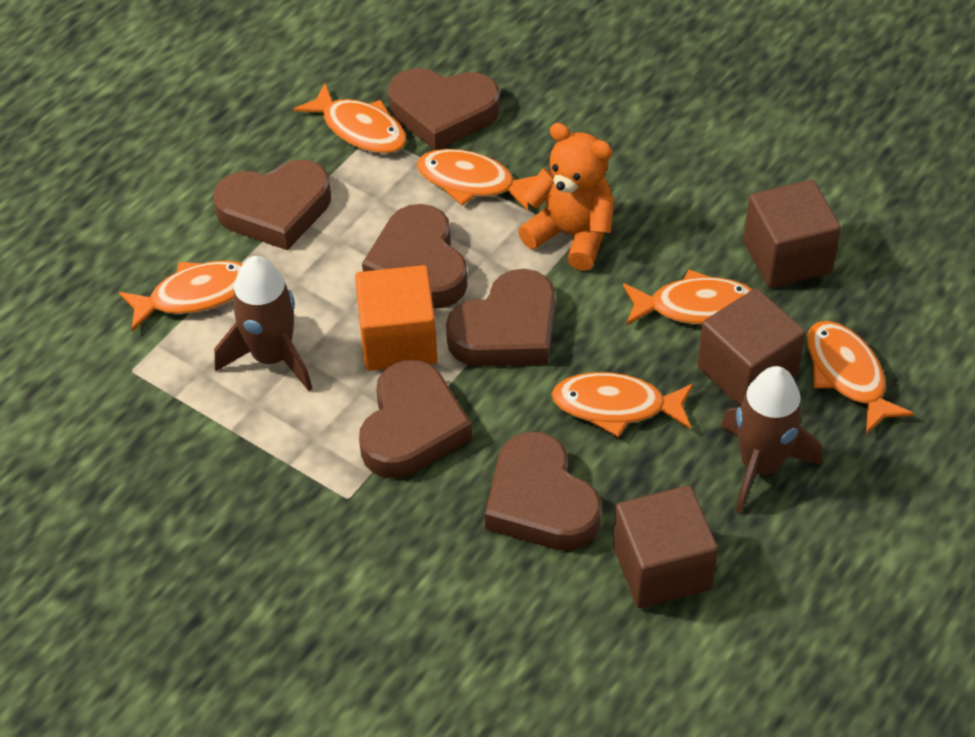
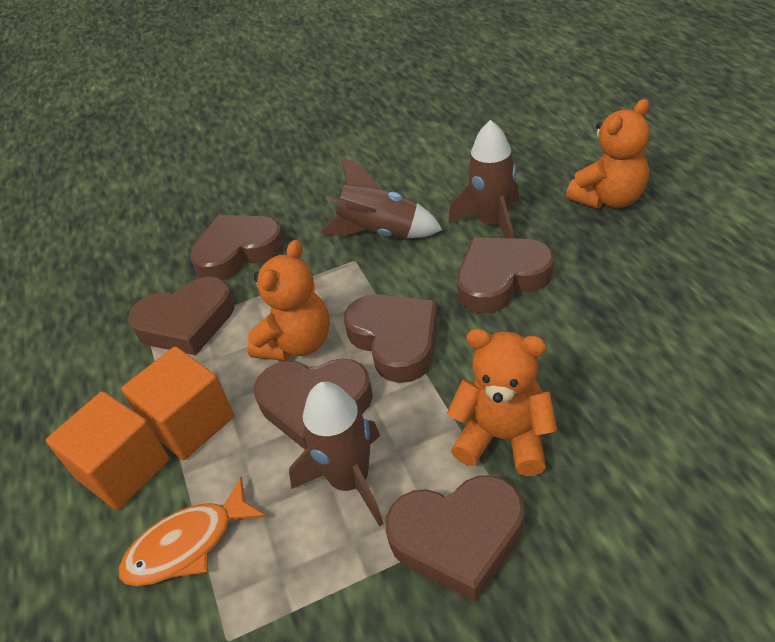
brown cube: 3 -> 0
brown rocket: 2 -> 3
orange cube: 1 -> 2
orange fish: 6 -> 1
orange teddy bear: 1 -> 3

